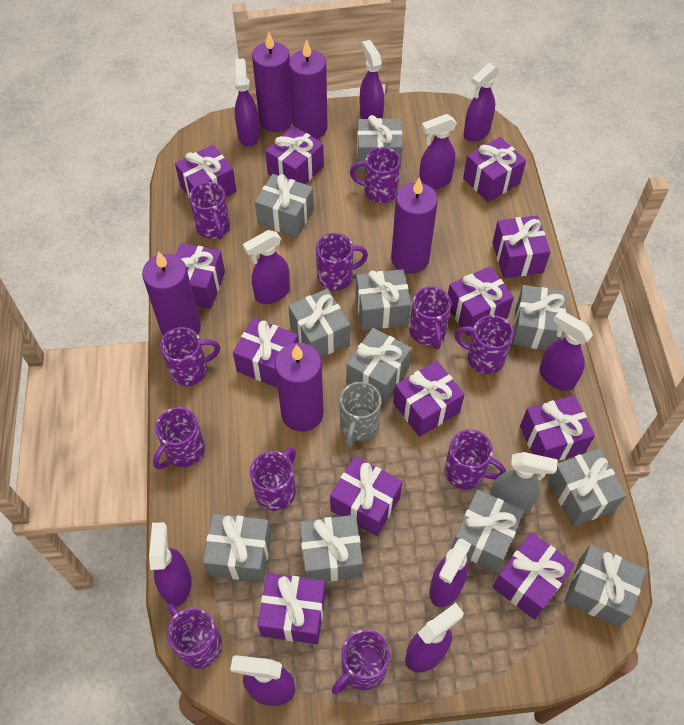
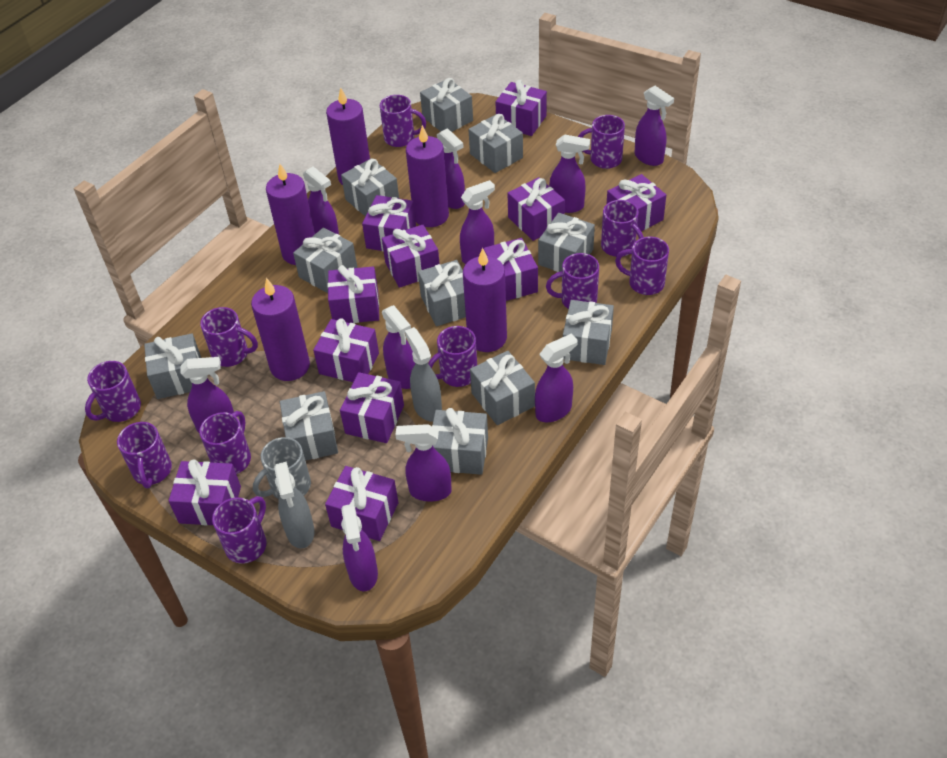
grey spray bottle: 1 -> 2
purple gift: 12 -> 11

